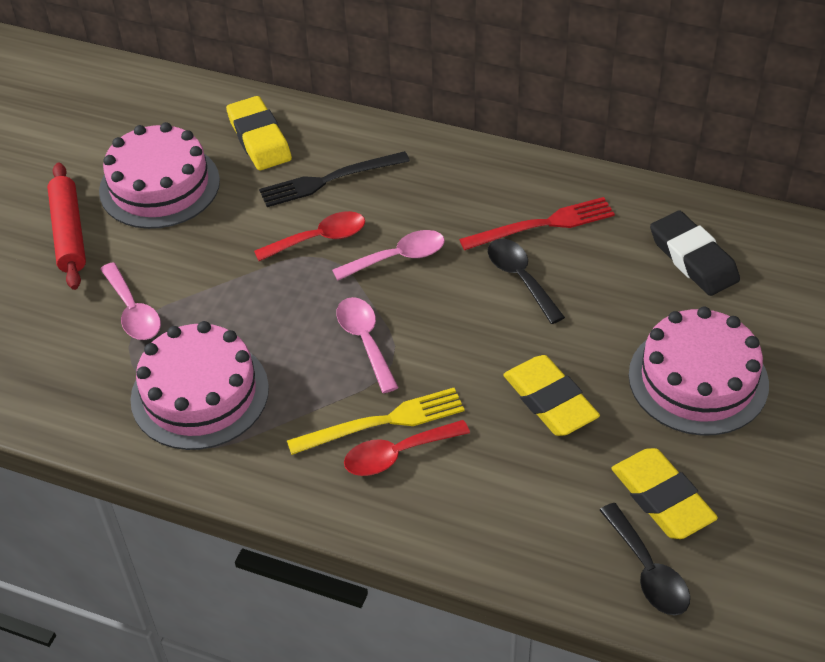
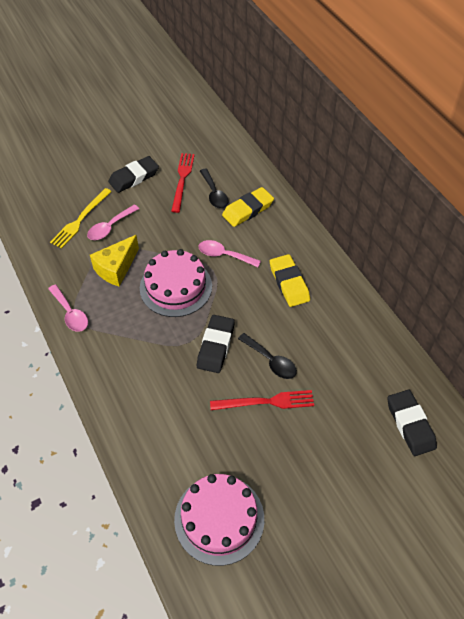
black eraser: 1 -> 3
black fork: 1 -> 0
pink cake: 3 -> 2
red fork: 1 -> 2
red rolling pin: 1 -> 0
red spoon: 2 -> 0
yellow cheese: 0 -> 1
yellow eraser: 3 -> 2

